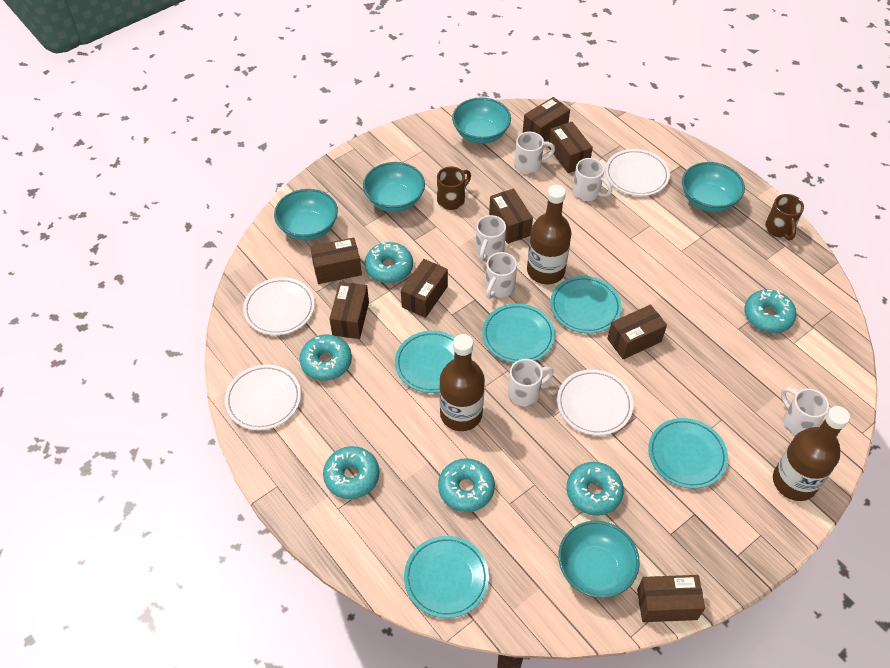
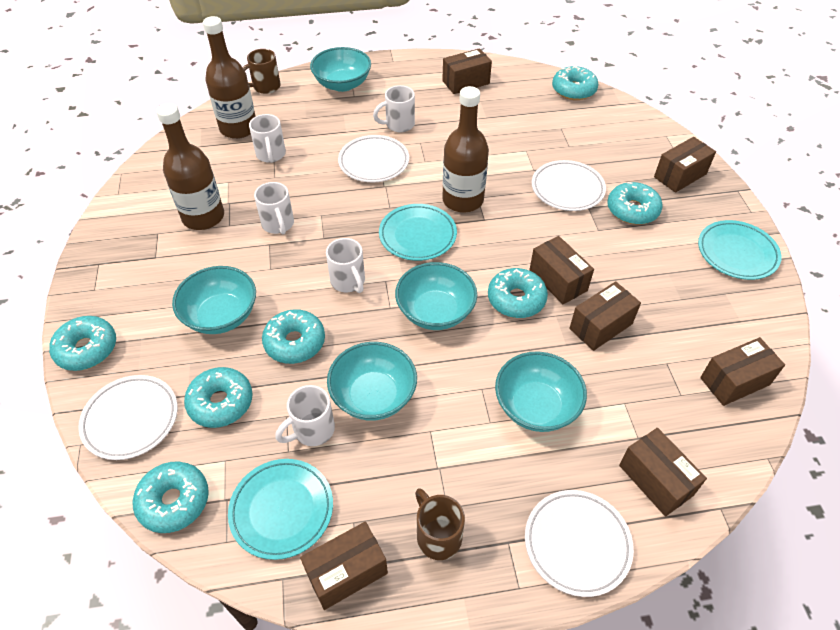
brown box: 8 -> 7
turquoise donut: 6 -> 7
turquoise plate: 5 -> 3
white mug: 6 -> 5

